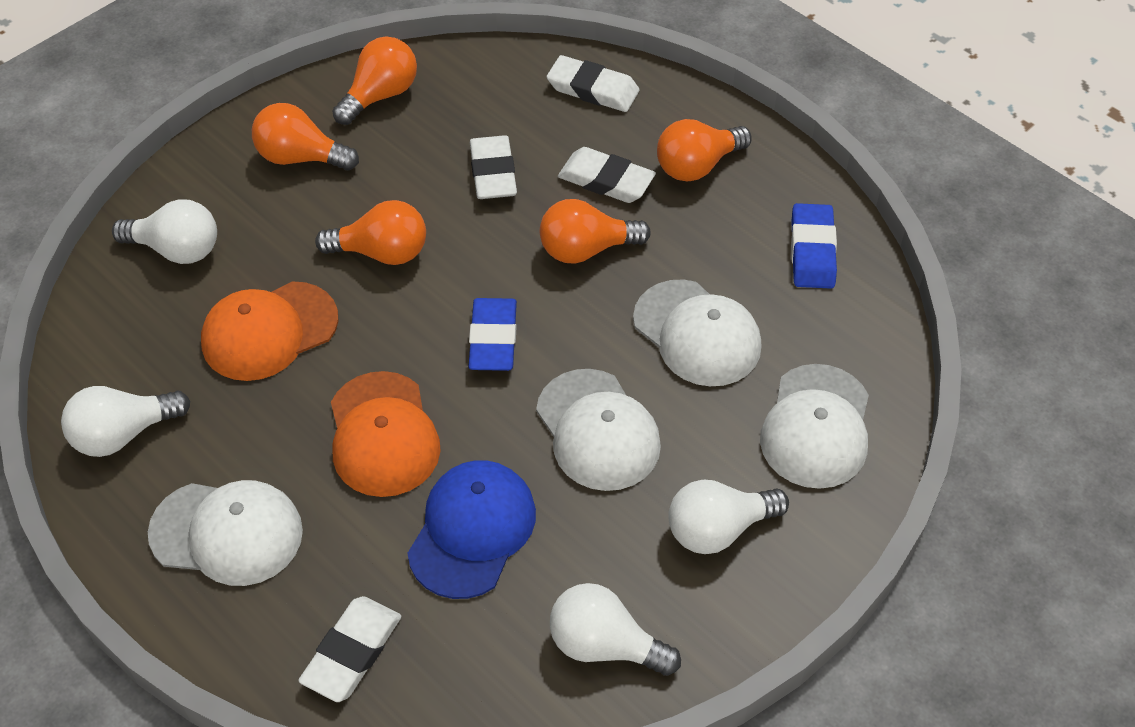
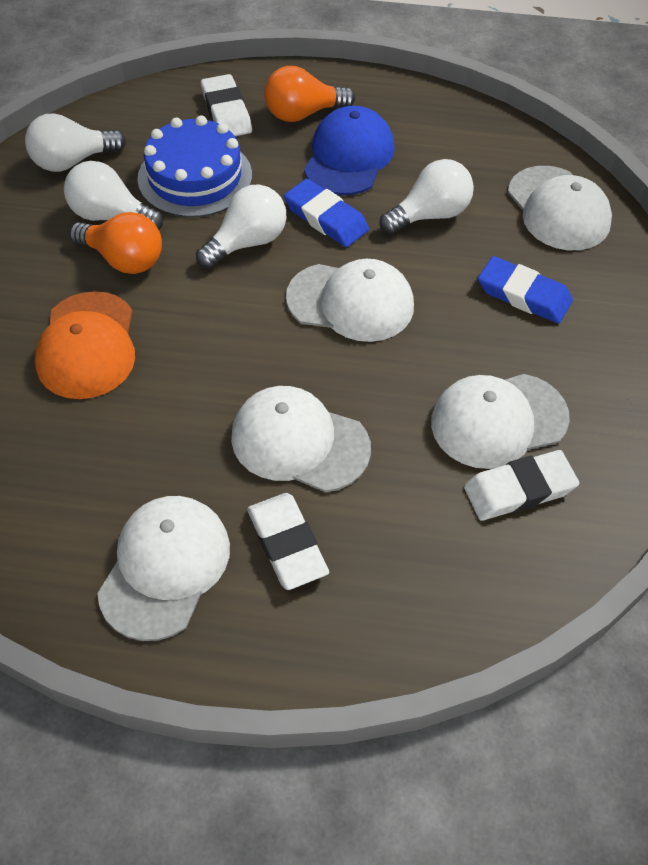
blue cake: 0 -> 1
orange cap: 2 -> 1
orange light bulb: 5 -> 2
white cap: 4 -> 5
white eraser: 4 -> 3

